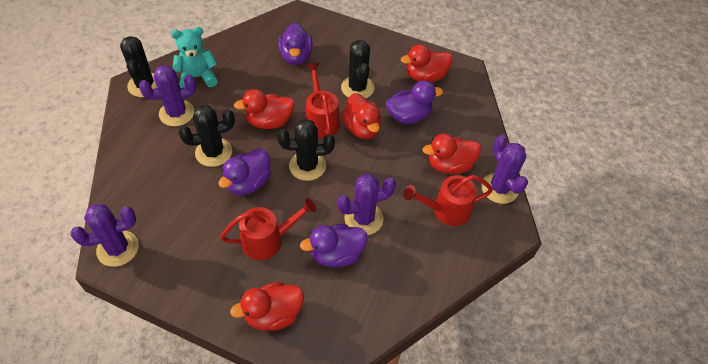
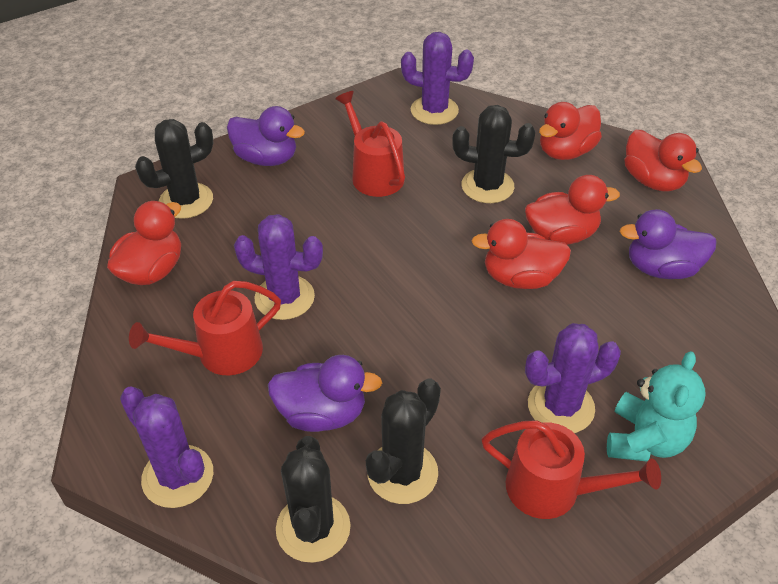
purple duck: 4 -> 3

